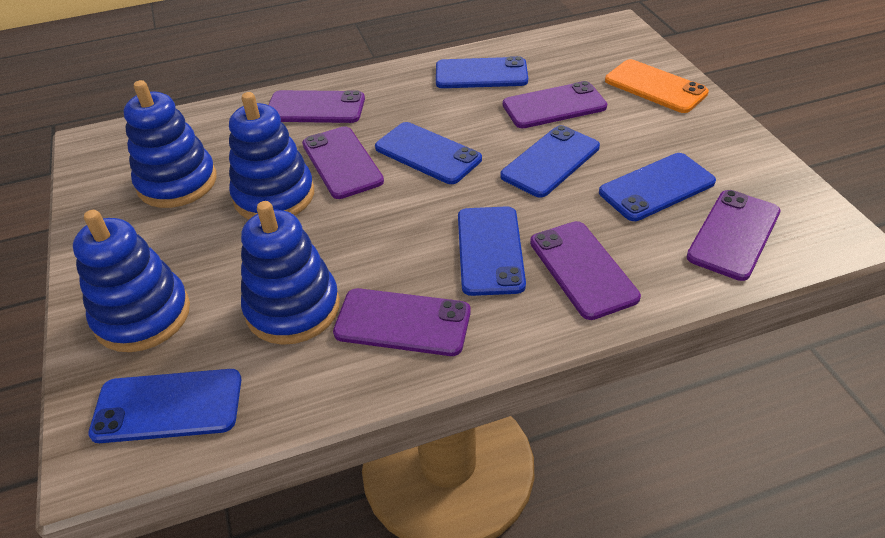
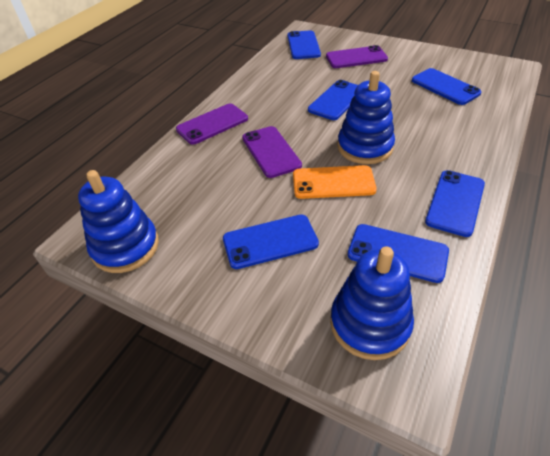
blue stacking toy: 4 -> 3
purple phone: 6 -> 3

